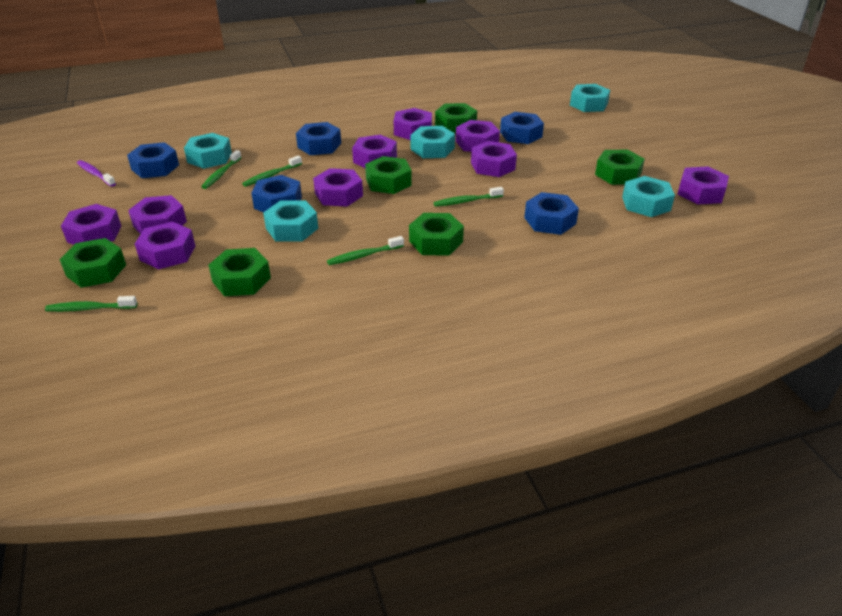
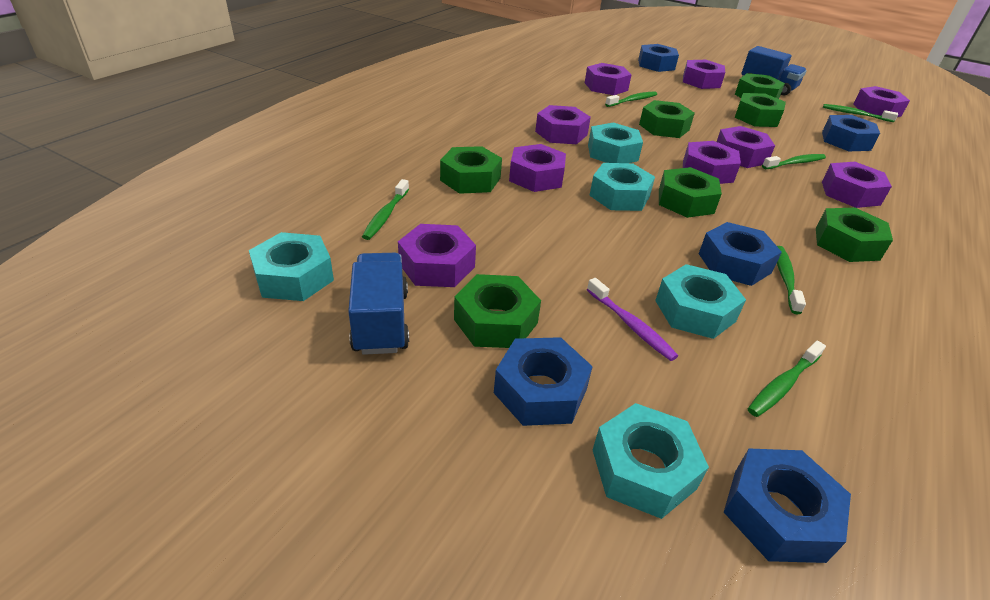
blue truck: 0 -> 2
green nut: 6 -> 7
green toothbrush: 5 -> 6

